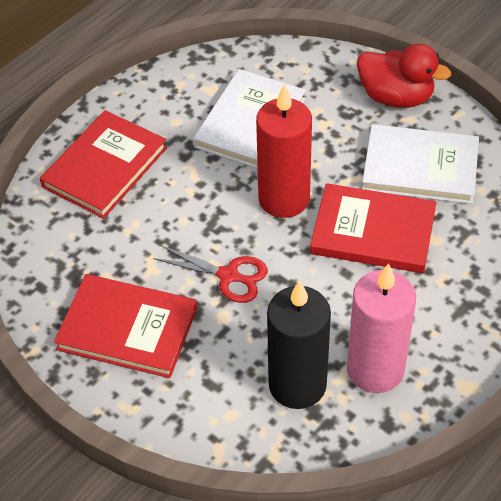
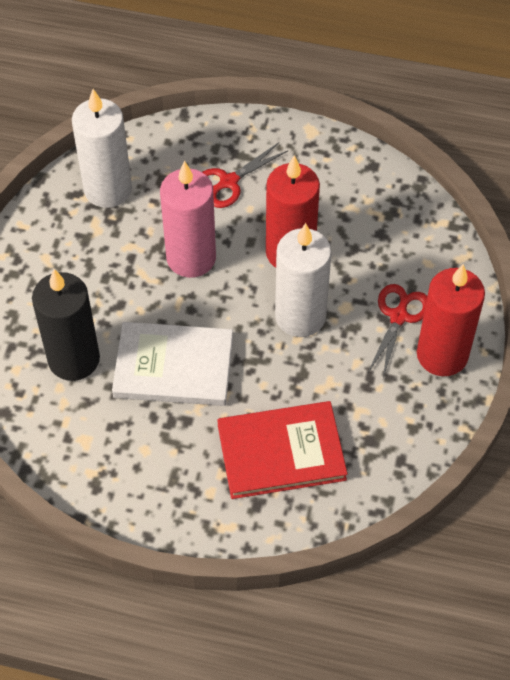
red book: 3 -> 1
red candle: 1 -> 2
red duck: 1 -> 0
red scissors: 1 -> 2
white book: 2 -> 1
white candle: 0 -> 2

